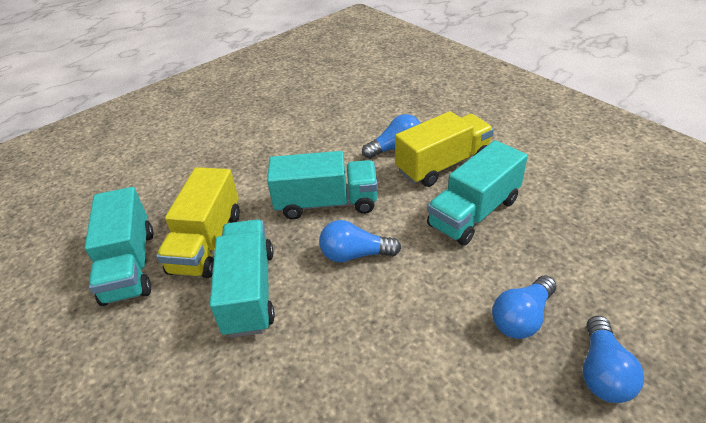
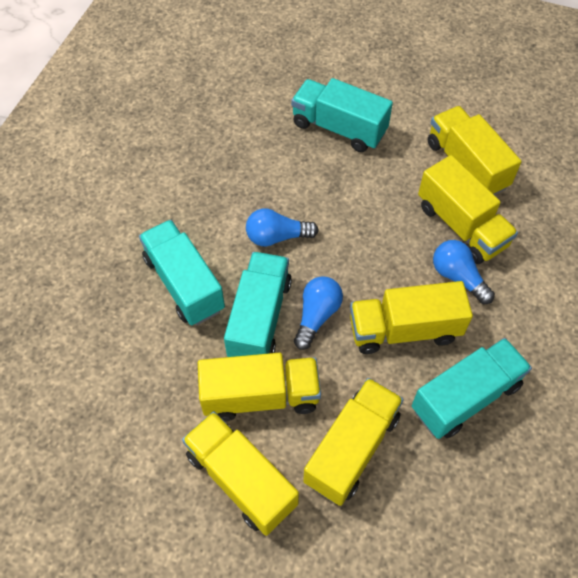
blue light bulb: 4 -> 3
yellow truck: 2 -> 6

